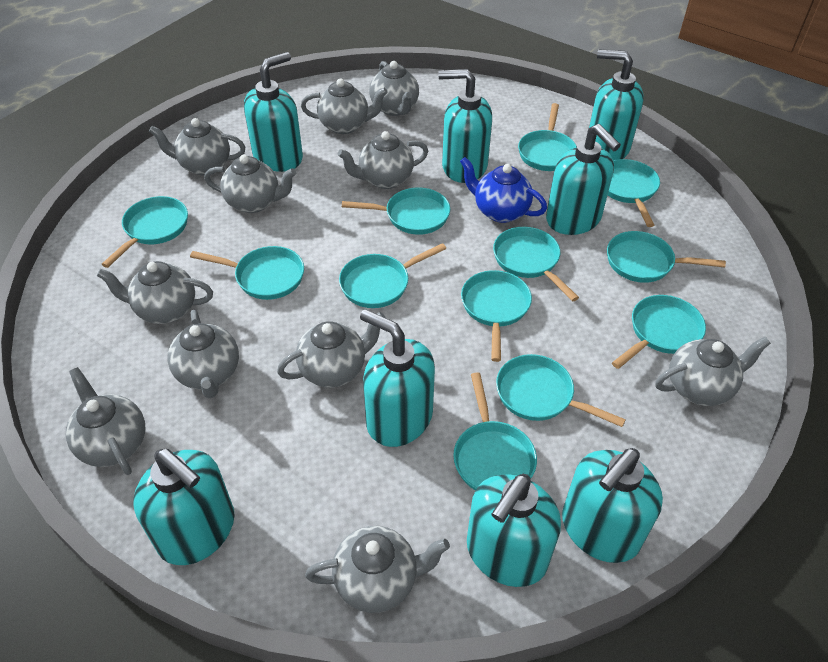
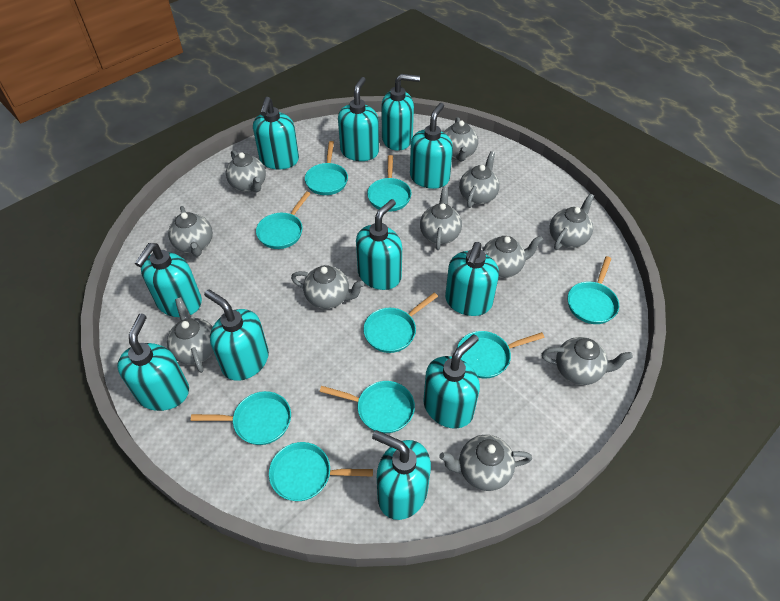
blue teapot: 1 -> 0
turquoise pan: 12 -> 9
turquoise soap dispenser: 8 -> 11

